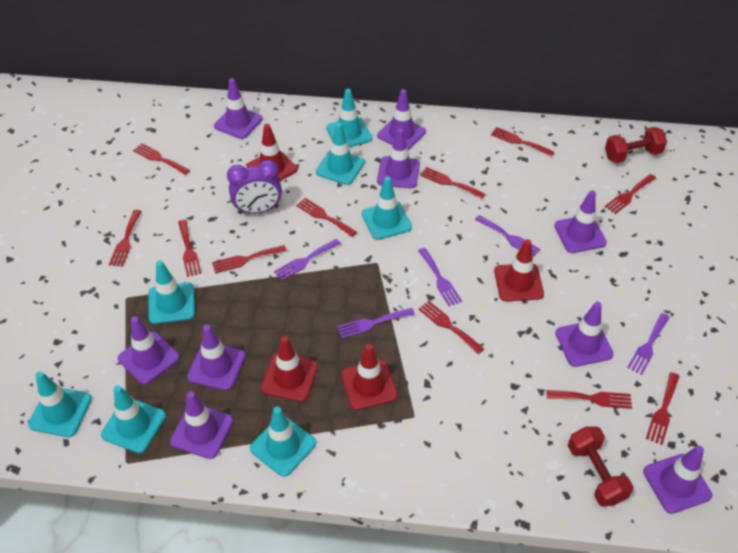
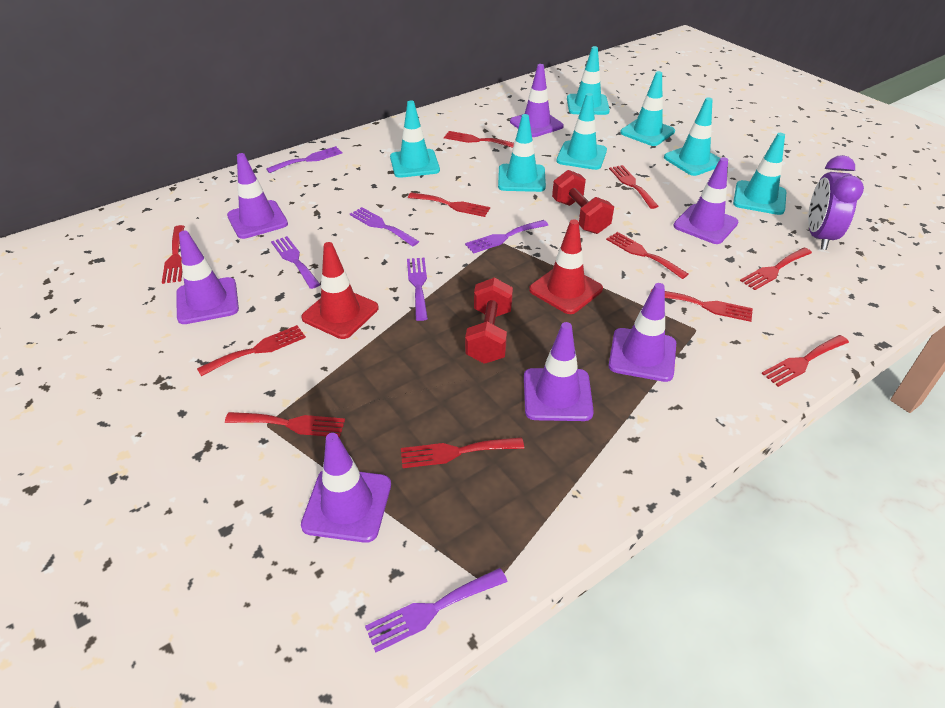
purple fork: 5 -> 6
purple traffic cone: 9 -> 7
red traffic cone: 4 -> 2

